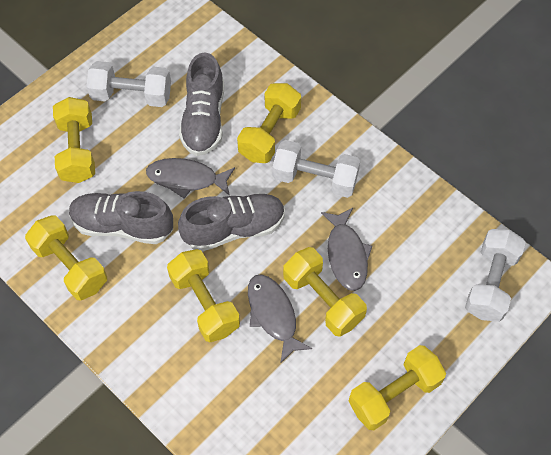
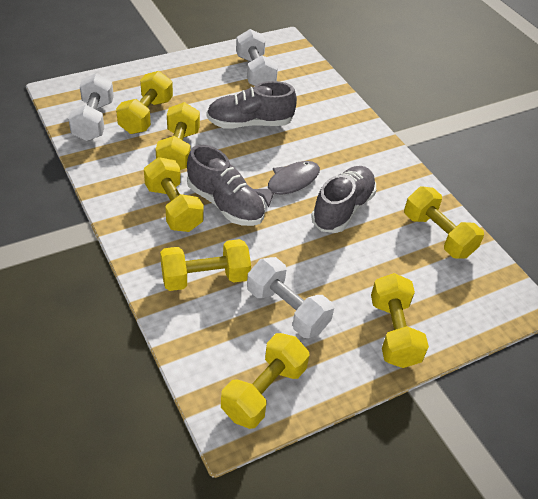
grey fish: 3 -> 1
yellow dumbbell: 6 -> 7

